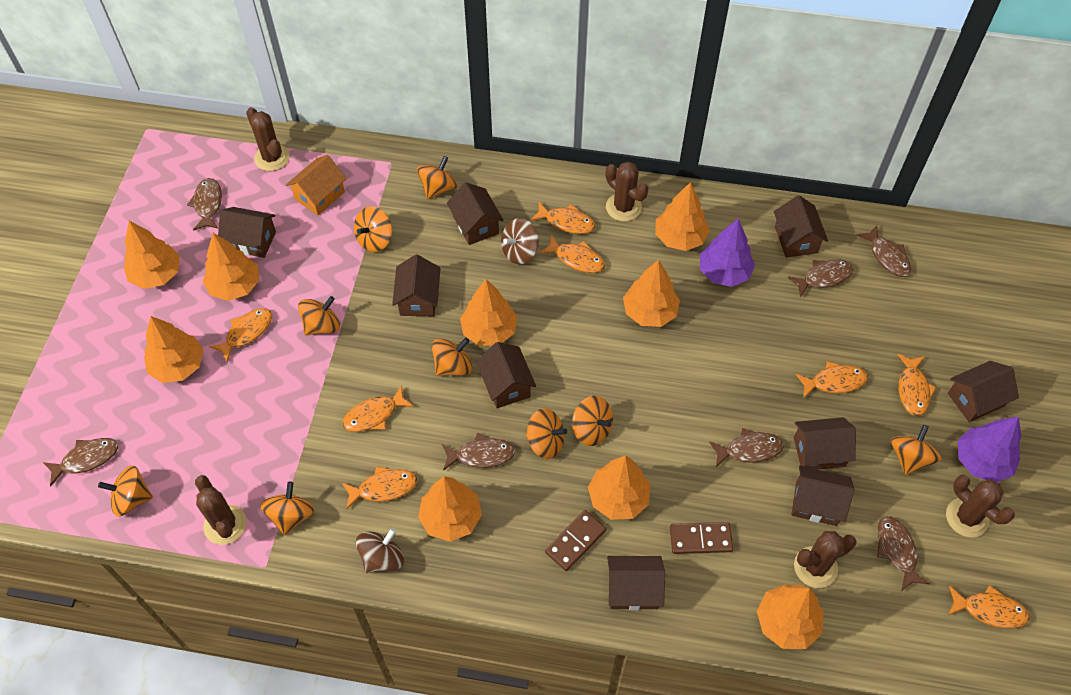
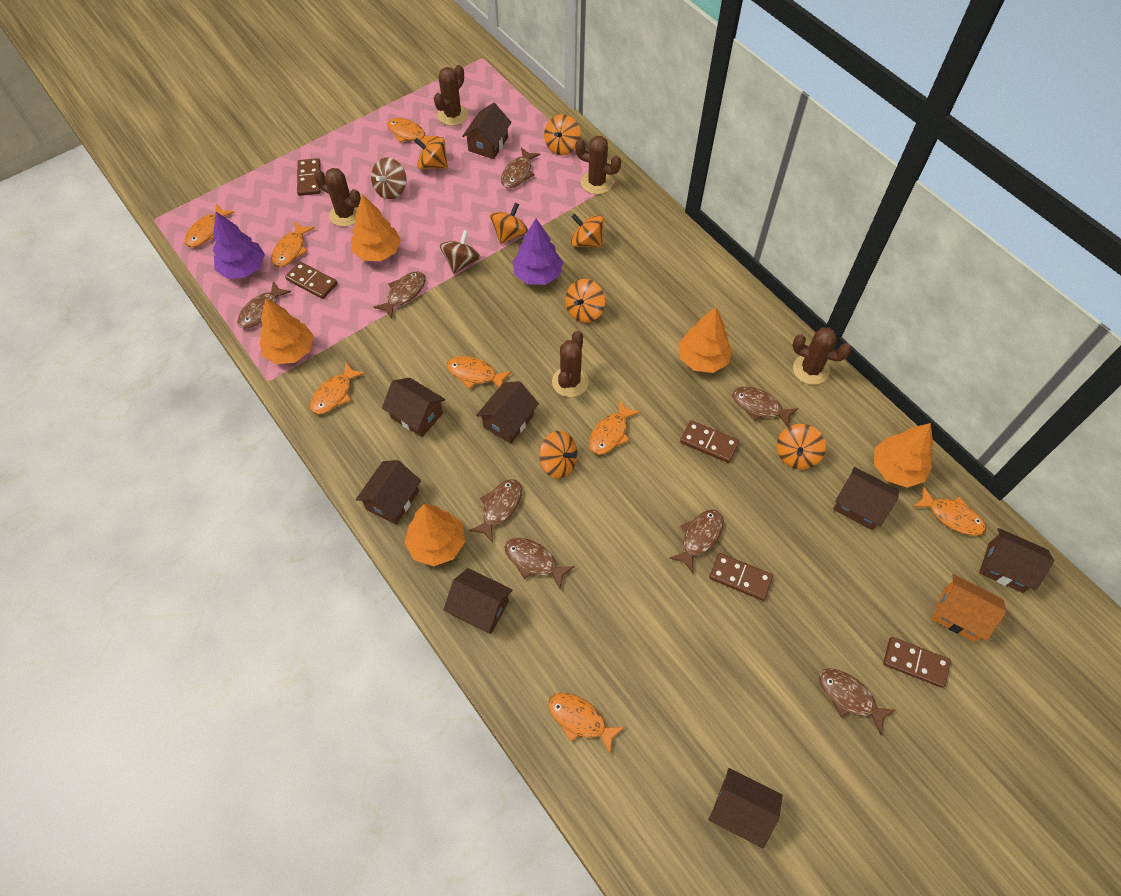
brown domino: 2 -> 5
brown fish: 7 -> 8
brown house: 9 -> 8
orange spinning top: 9 -> 7
orange tree: 9 -> 5

